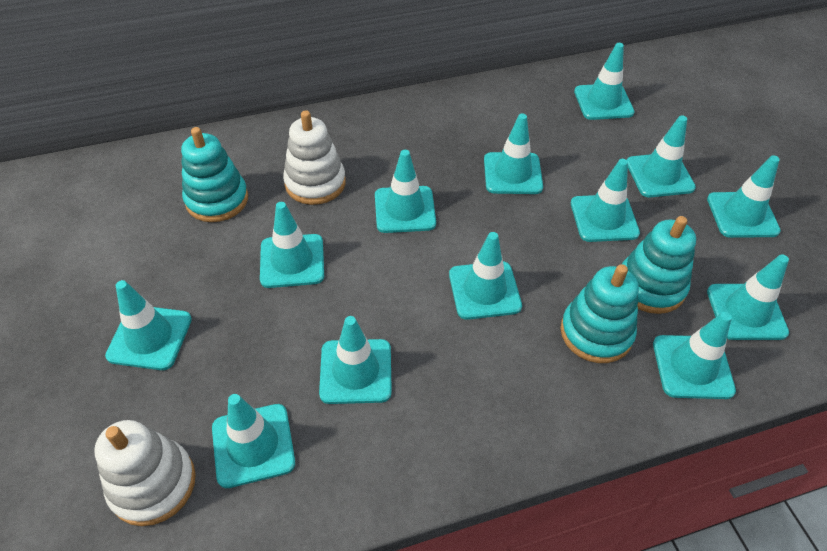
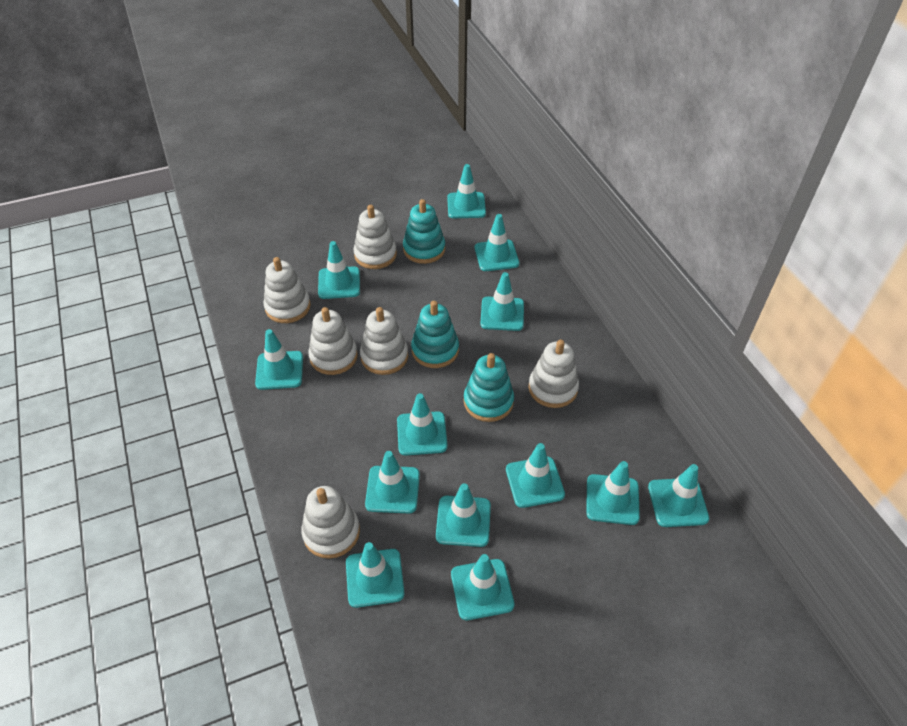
white stacking toy: 2 -> 6

